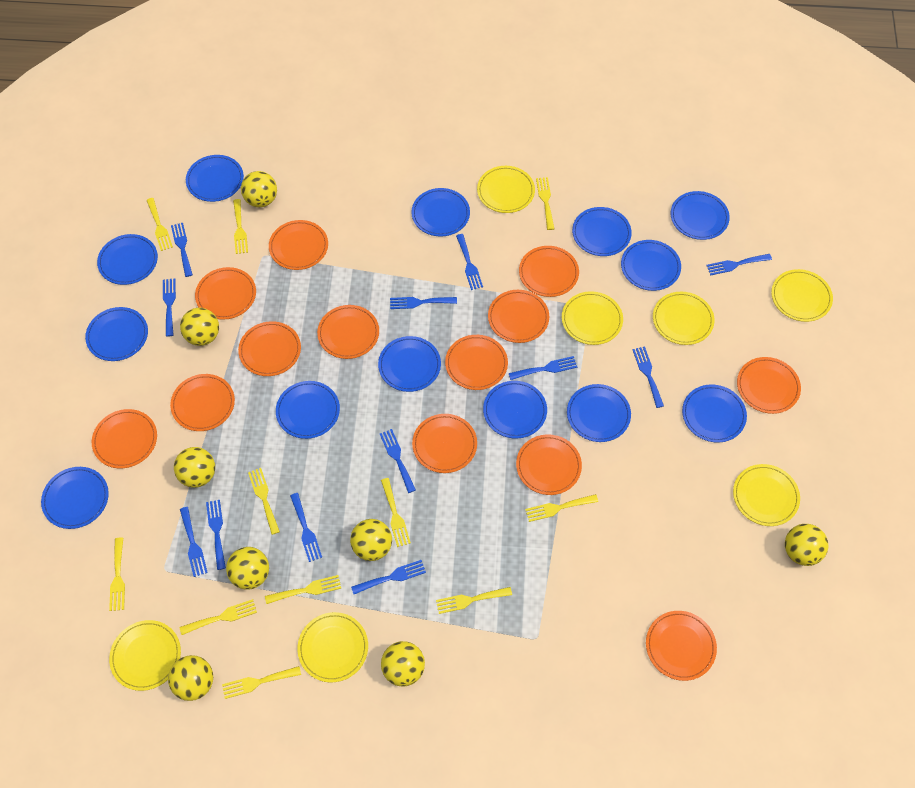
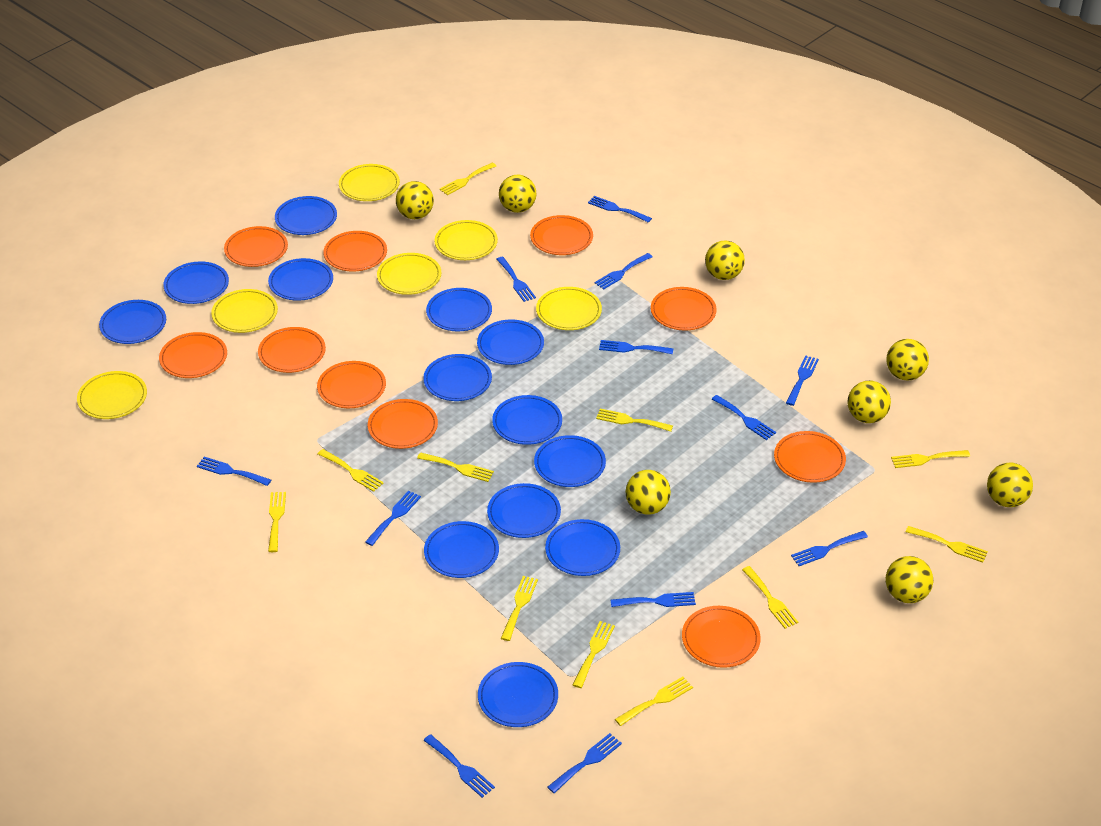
orange plate: 13 -> 10
yellow plate: 7 -> 6

